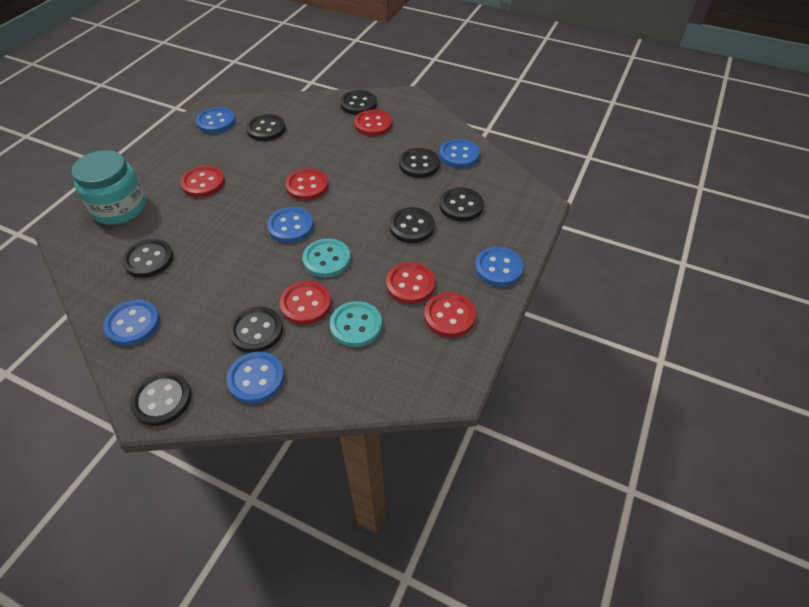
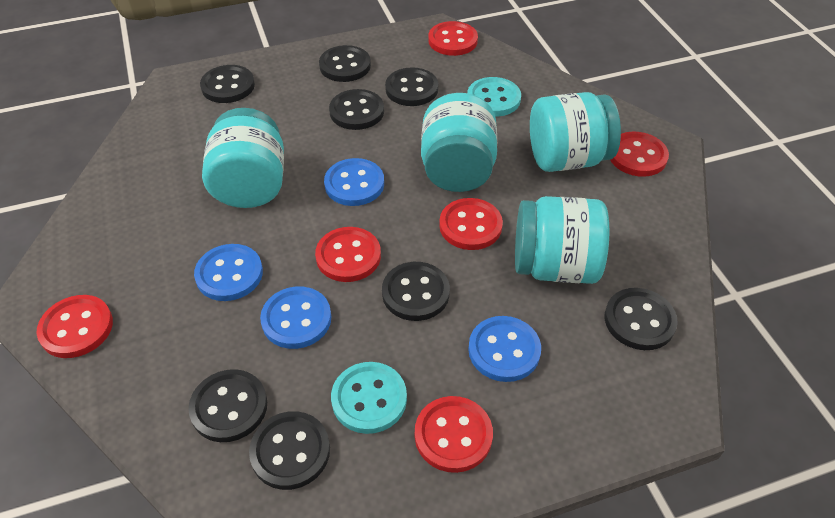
blue button: 6 -> 4
turquoise jar: 1 -> 4

